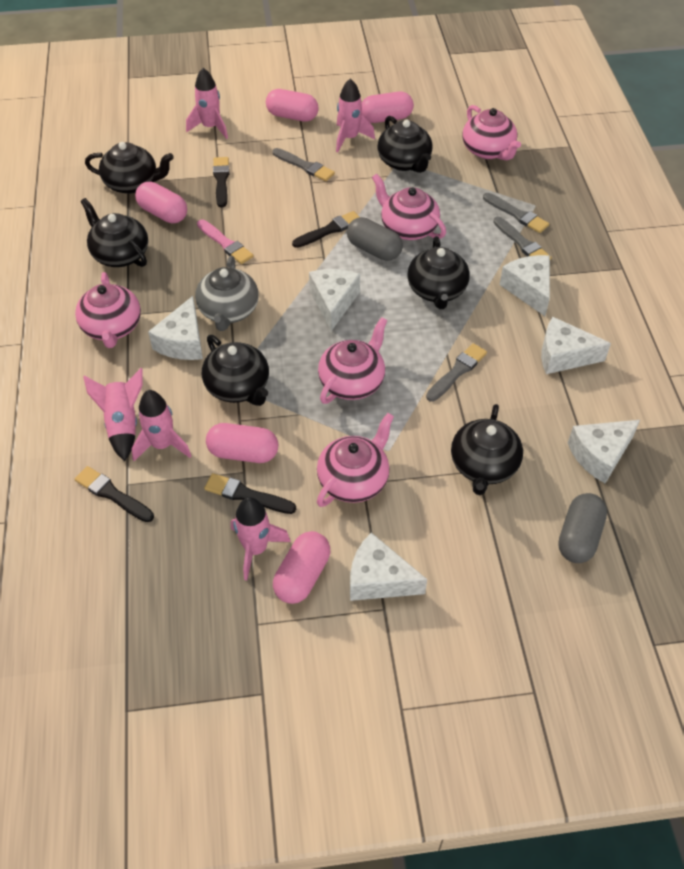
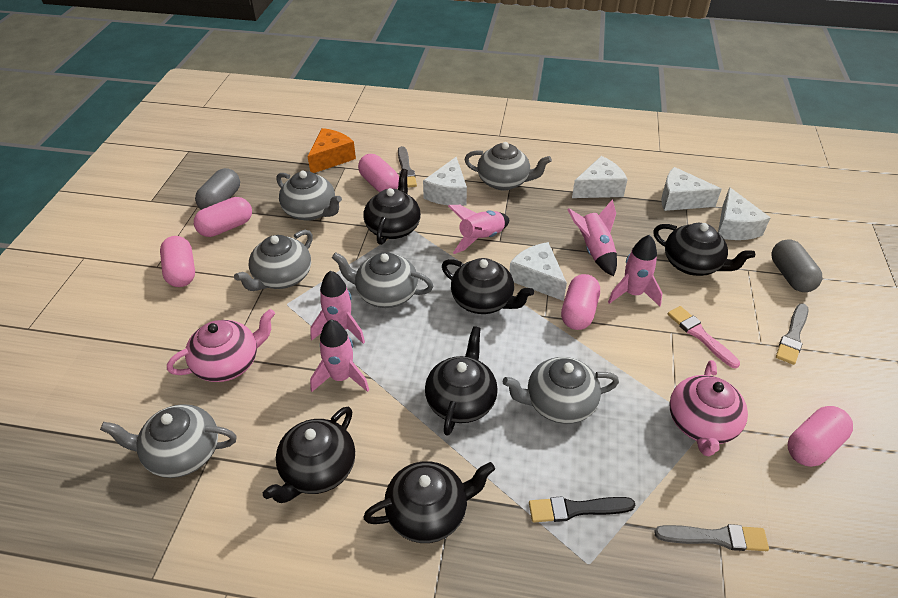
black brush: 4 -> 1
grey brush: 4 -> 3
grey teapot: 1 -> 6
orange cheese: 0 -> 1
pink teapot: 5 -> 2
white cheese: 6 -> 5

